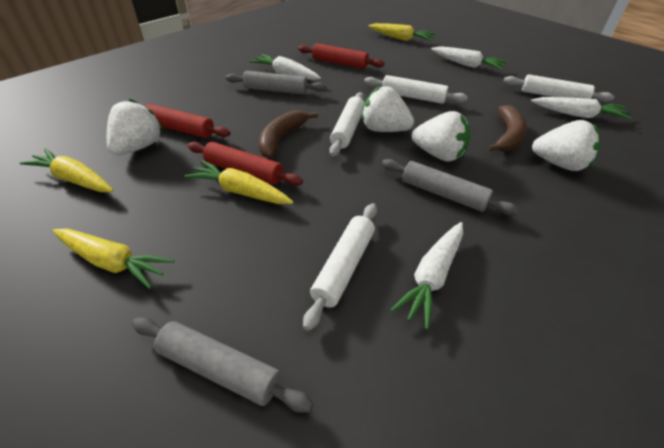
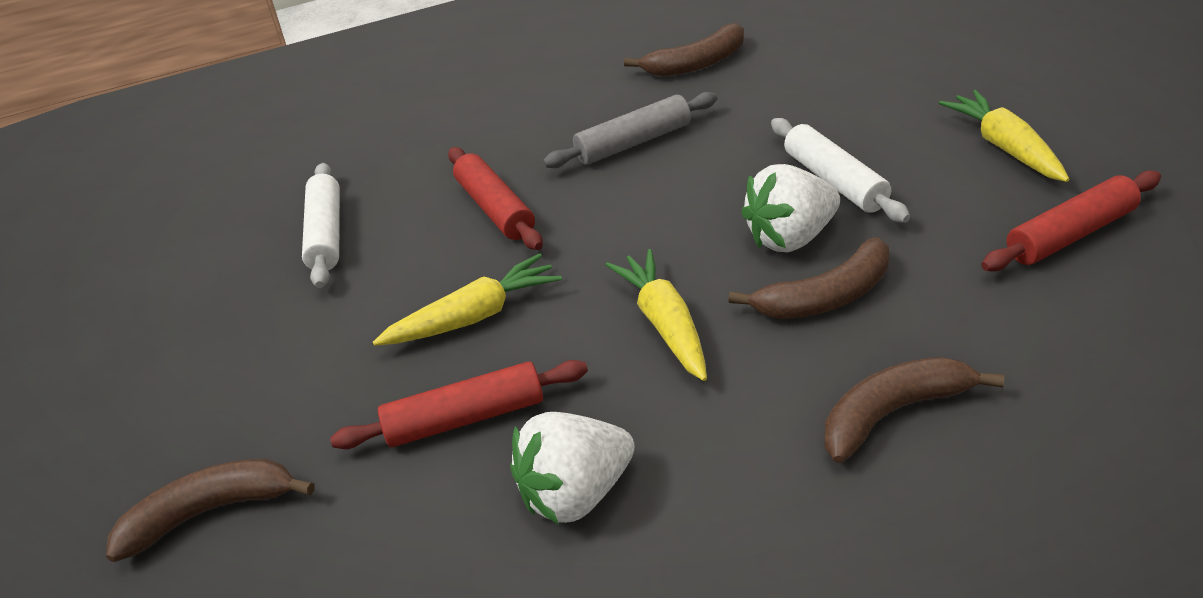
brown banana: 2 -> 4
grey rolling pin: 3 -> 1
white carrot: 4 -> 0
white rolling pin: 4 -> 2
white strawberry: 4 -> 2
yellow carrot: 4 -> 3

